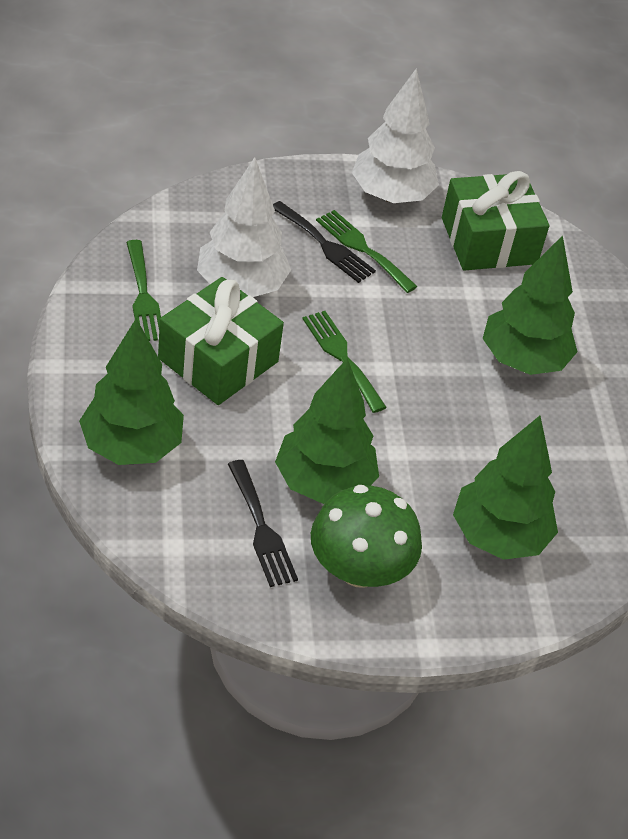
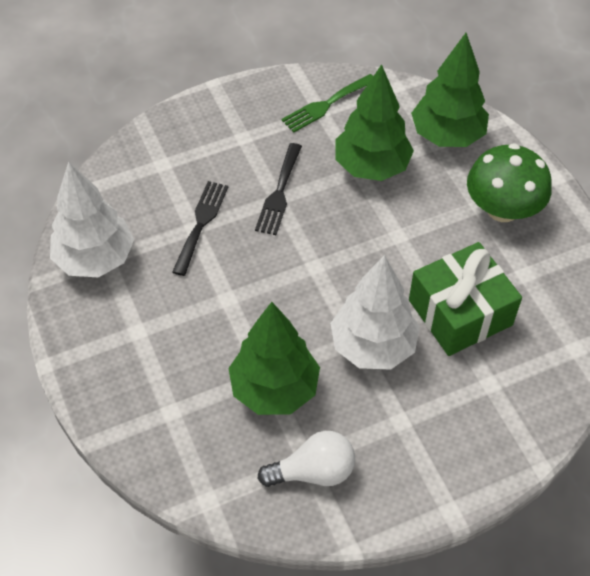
green fork: 3 -> 1
green gift: 2 -> 1
green tree: 4 -> 3
white light bulb: 0 -> 1

